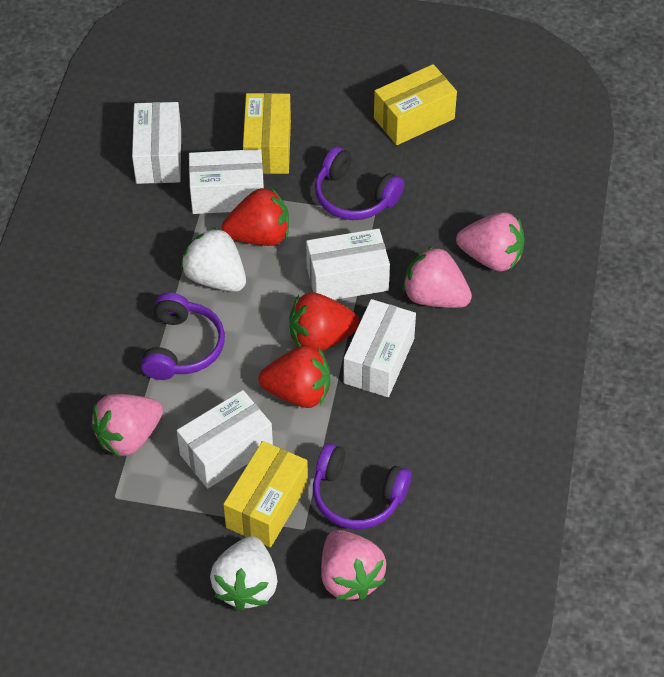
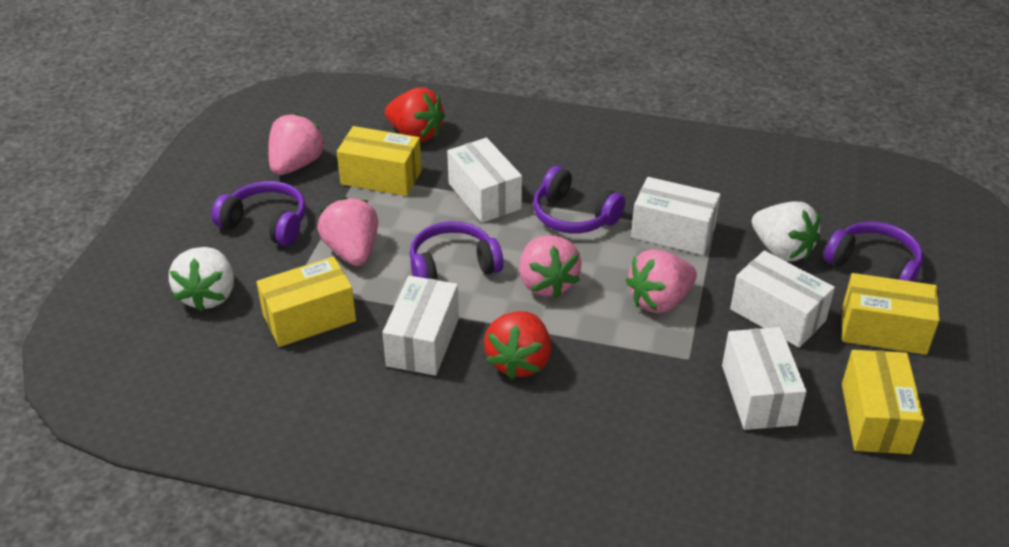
purple headphones: 3 -> 4
red strawberry: 3 -> 2
yellow box: 3 -> 4

